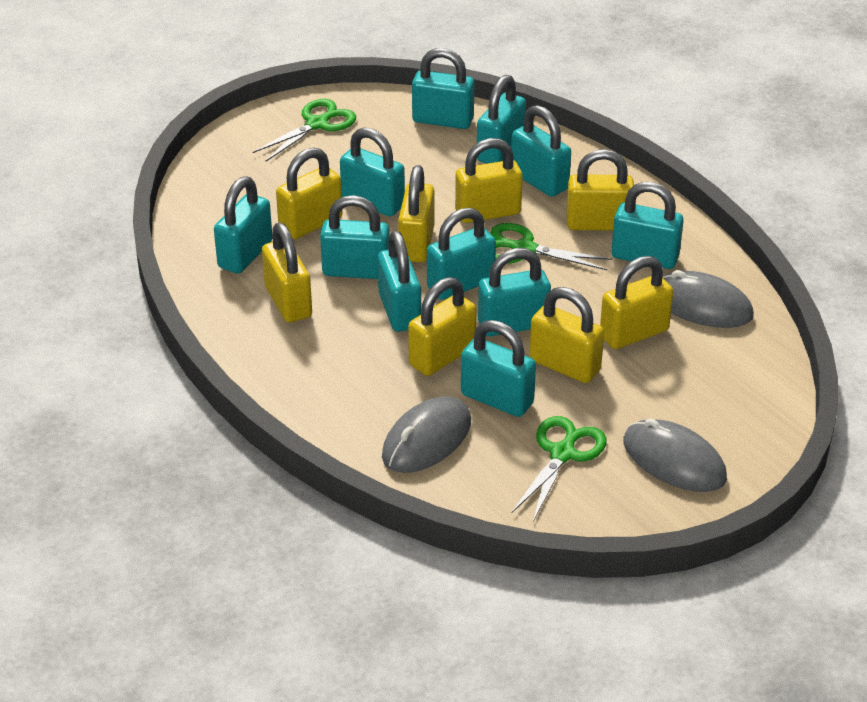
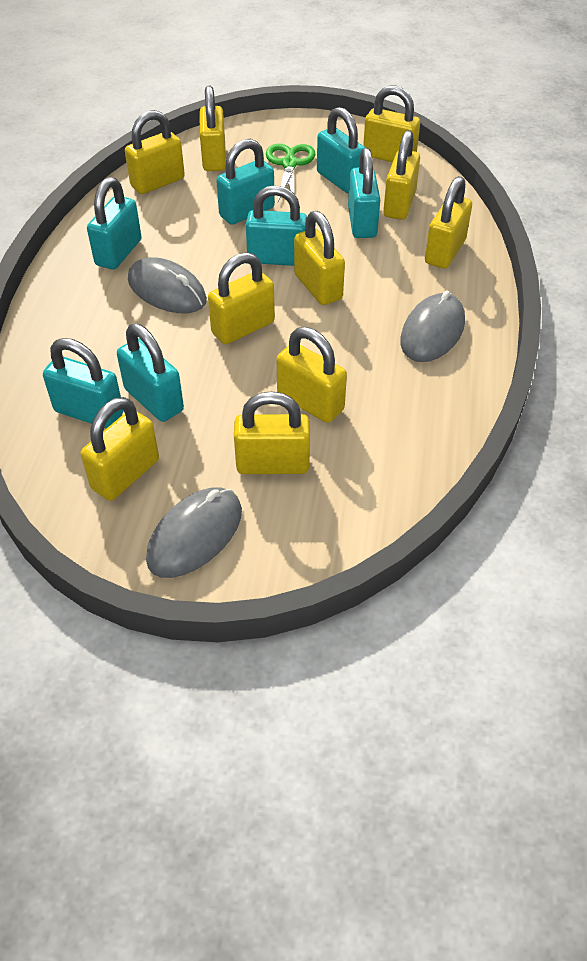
green scissors: 3 -> 1
turquoise padlock: 11 -> 7
yellow padlock: 8 -> 10

